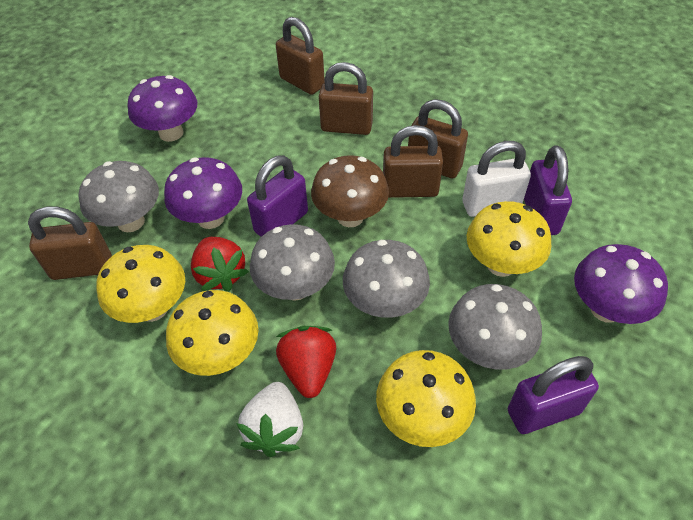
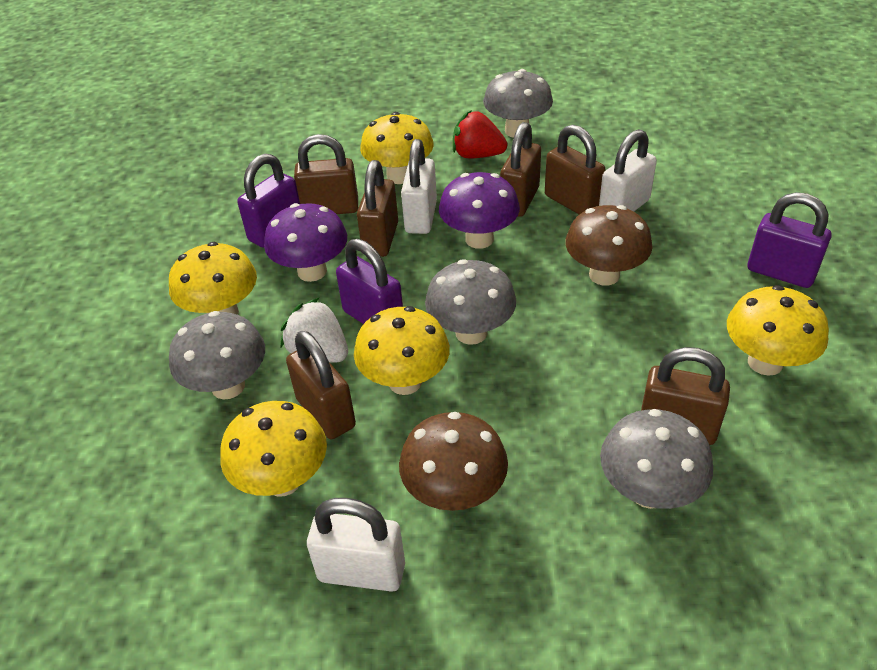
brown mushroom: 1 -> 2
brown padlock: 5 -> 6
purple mushroom: 3 -> 2
red strawberry: 2 -> 1
white padlock: 1 -> 3
yellow mushroom: 4 -> 5

